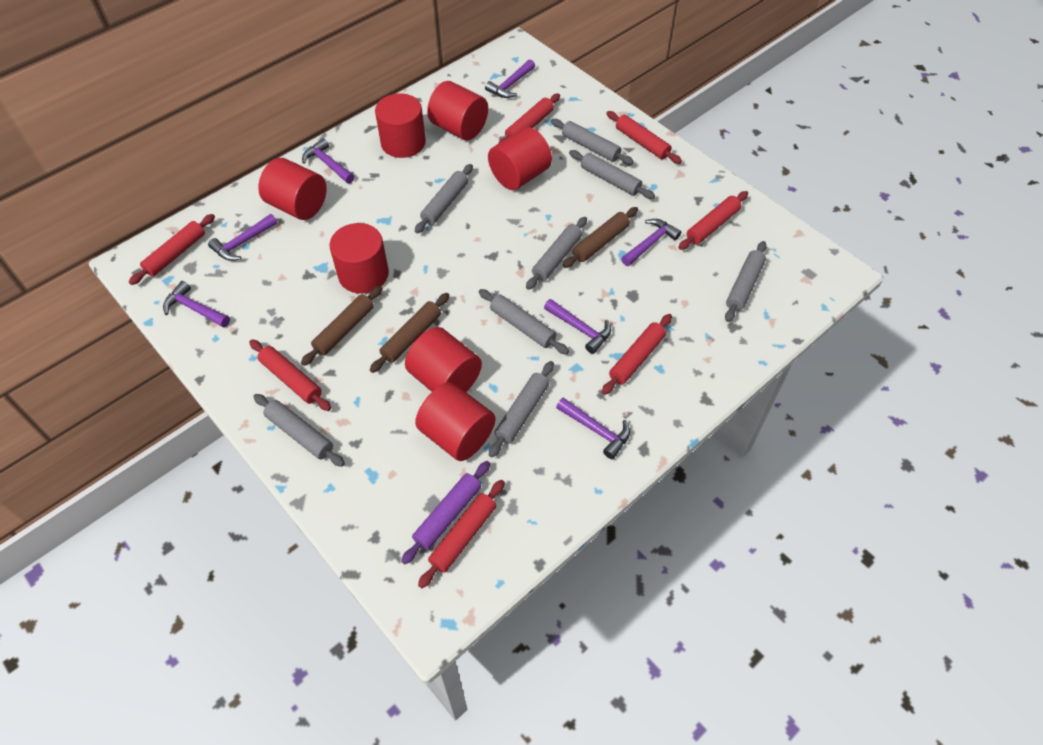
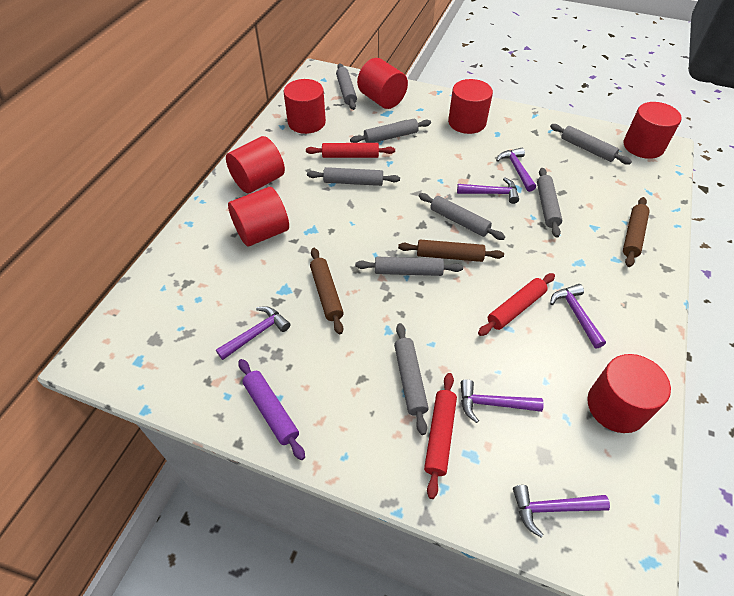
purple hammer: 7 -> 6
red rolling pin: 7 -> 3

